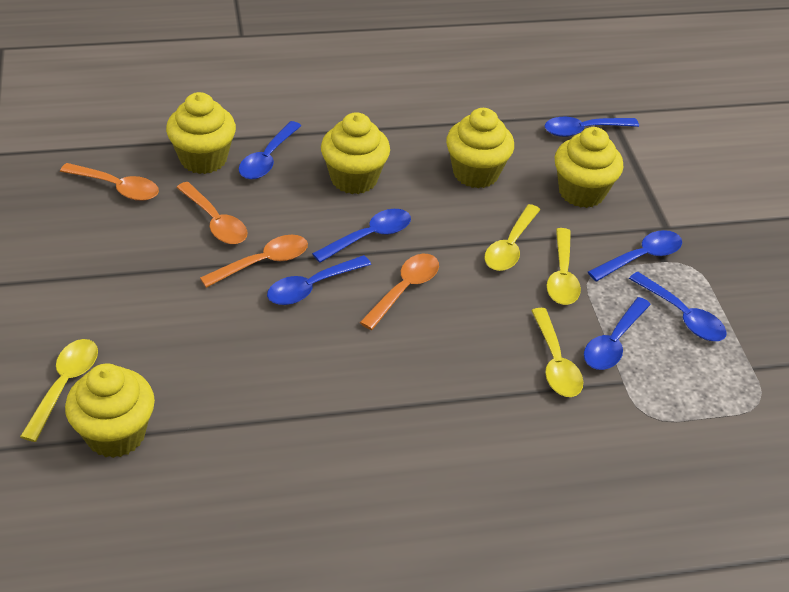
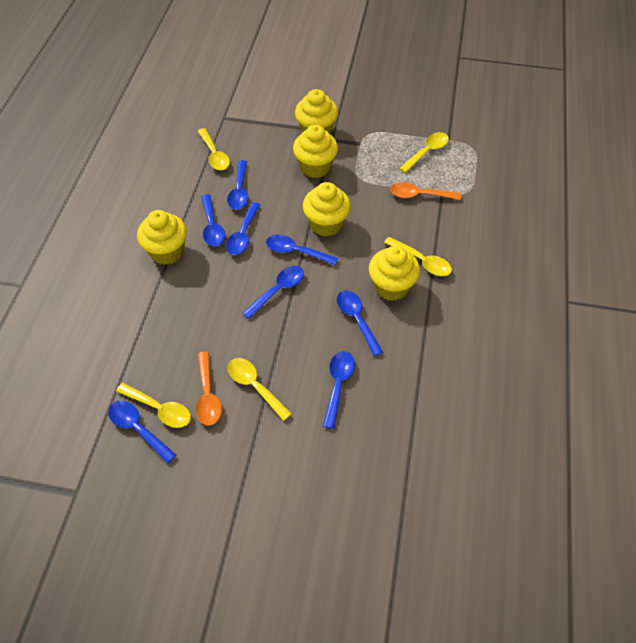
blue spoon: 7 -> 8
orange spoon: 4 -> 2
yellow spoon: 4 -> 5

